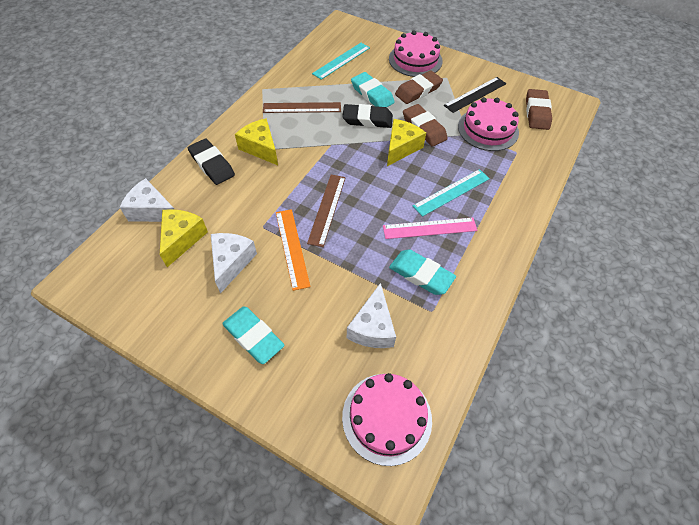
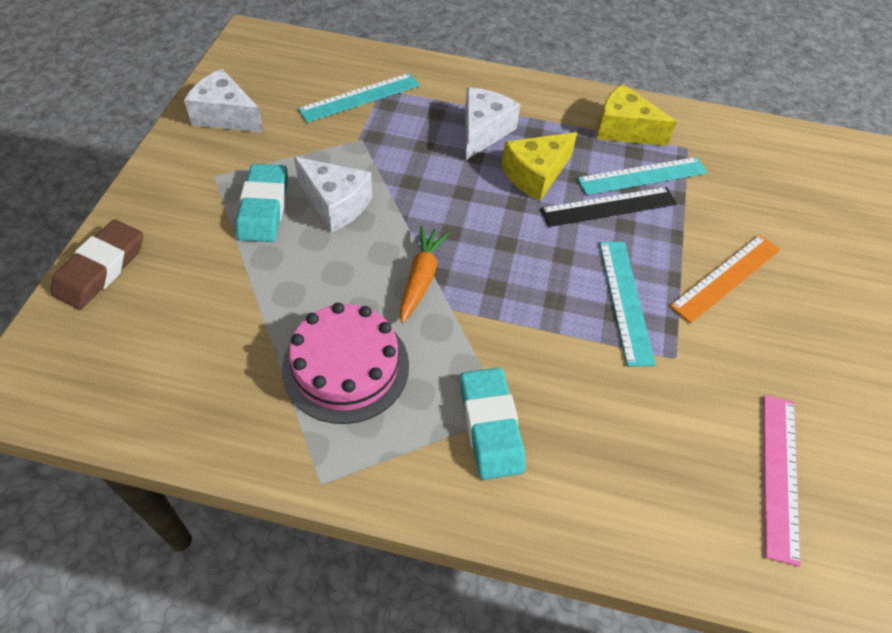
black eraser: 2 -> 0
brown eraser: 3 -> 1
brown ruler: 2 -> 0
orange carrot: 0 -> 1
pink cake: 3 -> 1
turquoise eraser: 3 -> 2
turquoise ruler: 2 -> 3
yellow cheese: 3 -> 2

